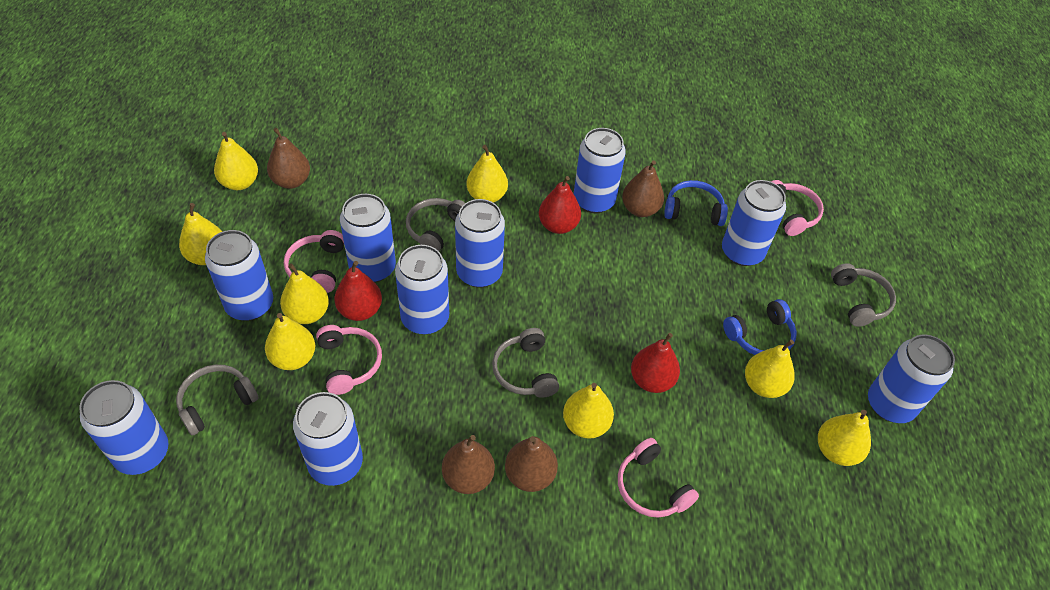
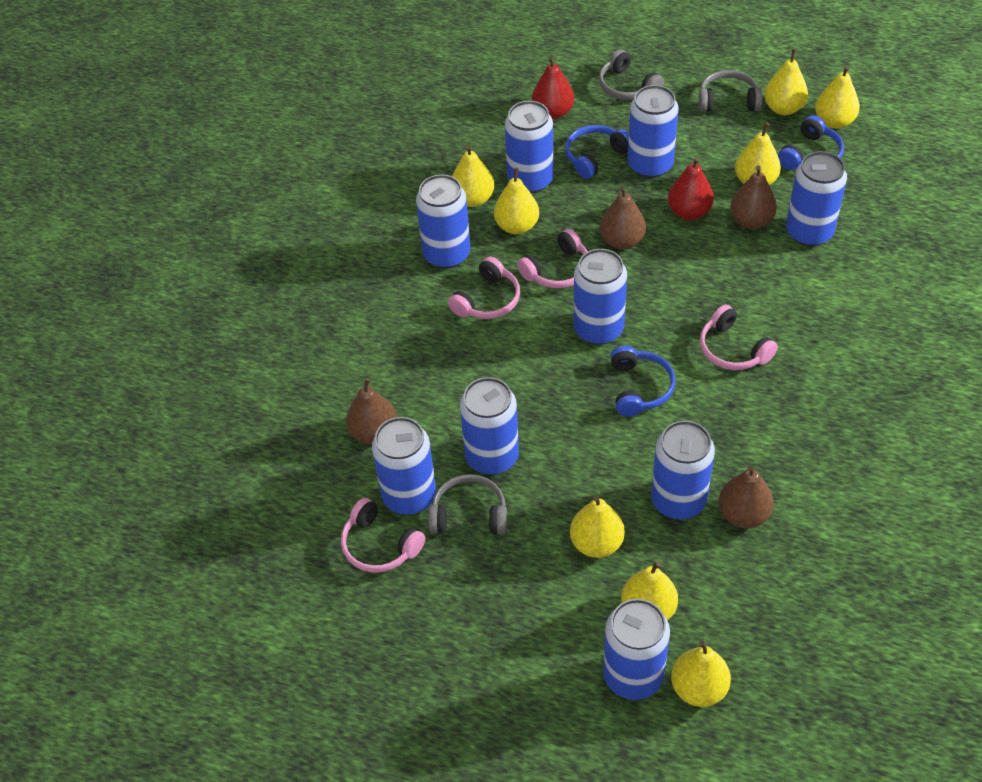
blue headphones: 2 -> 3
grey headphones: 4 -> 3
red pear: 3 -> 2

